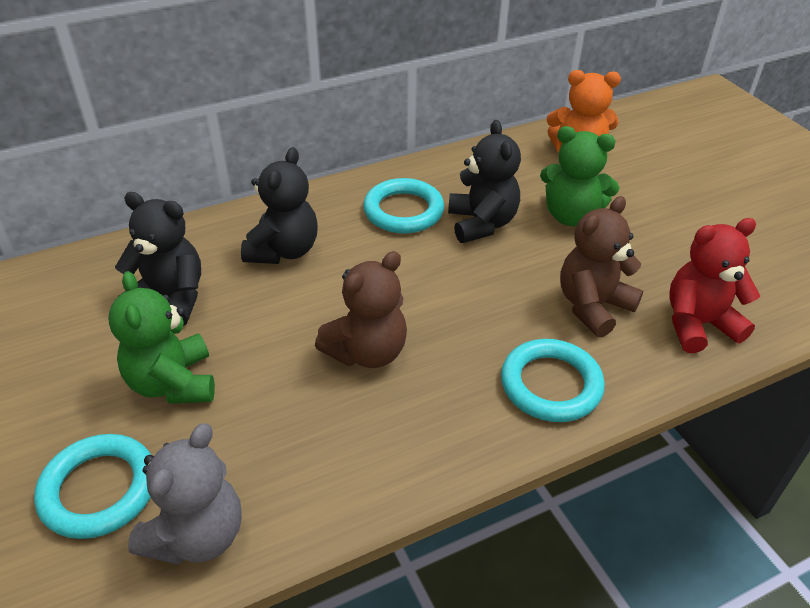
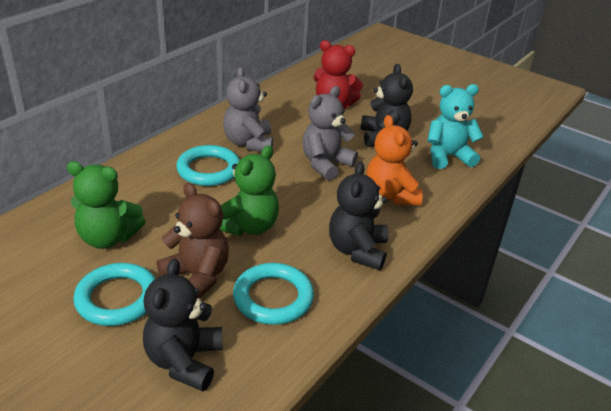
brown teddy bear: 2 -> 1
grey teddy bear: 1 -> 2
turquoise teddy bear: 0 -> 1

